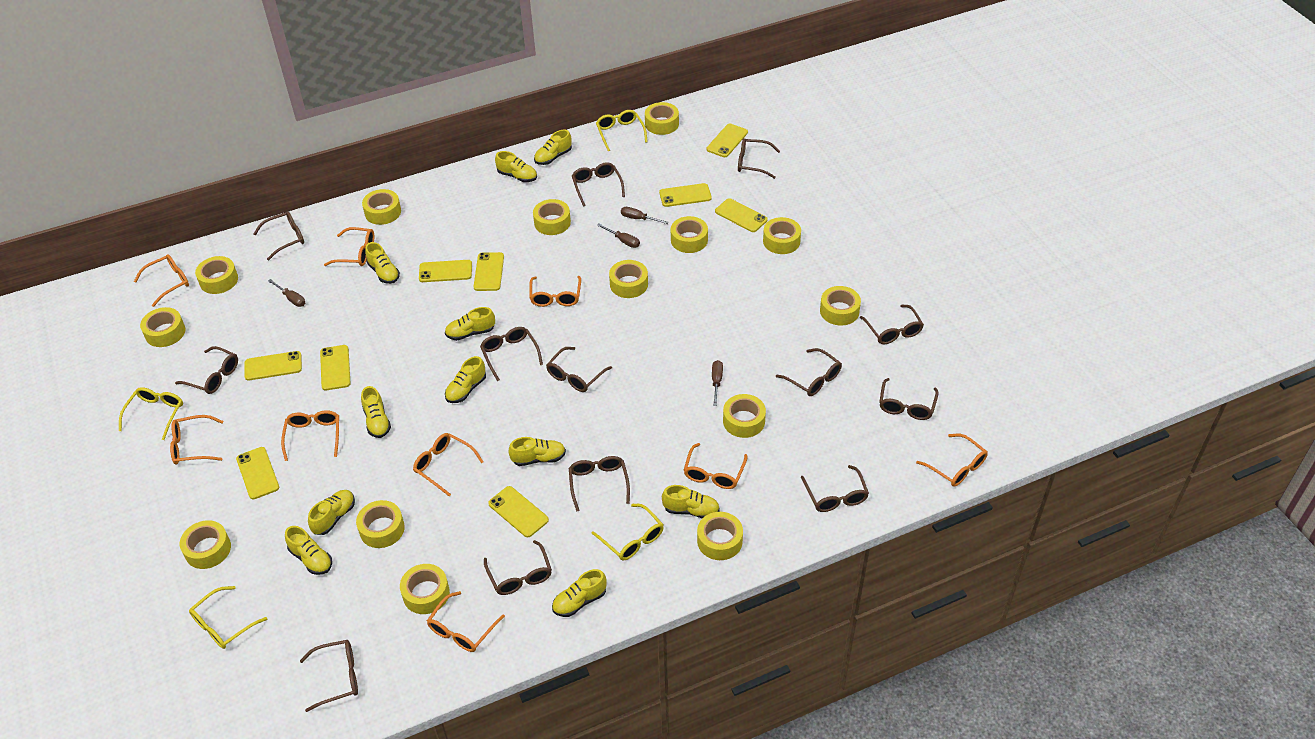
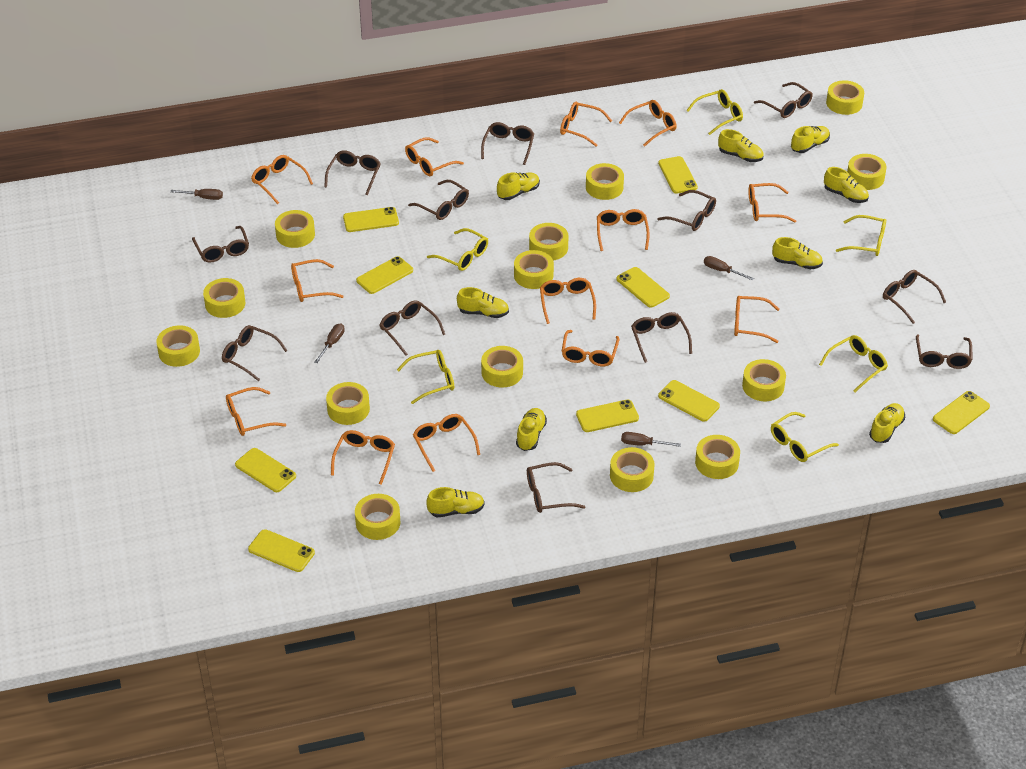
brown glasses: 13 -> 12
orange glasses: 9 -> 13
yellow glasses: 4 -> 6
yellow shoe: 11 -> 9

